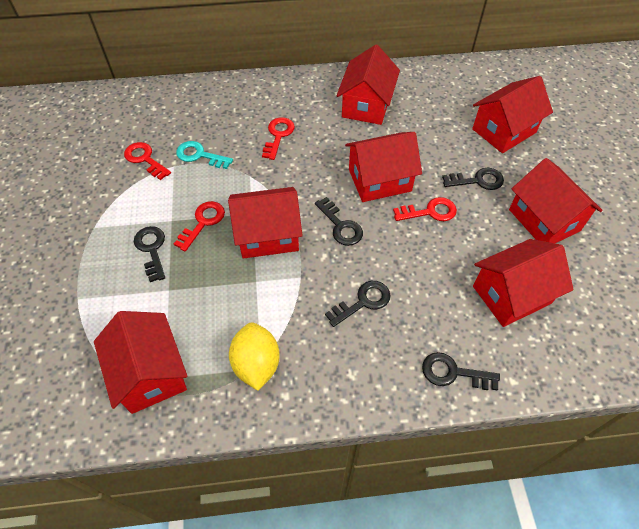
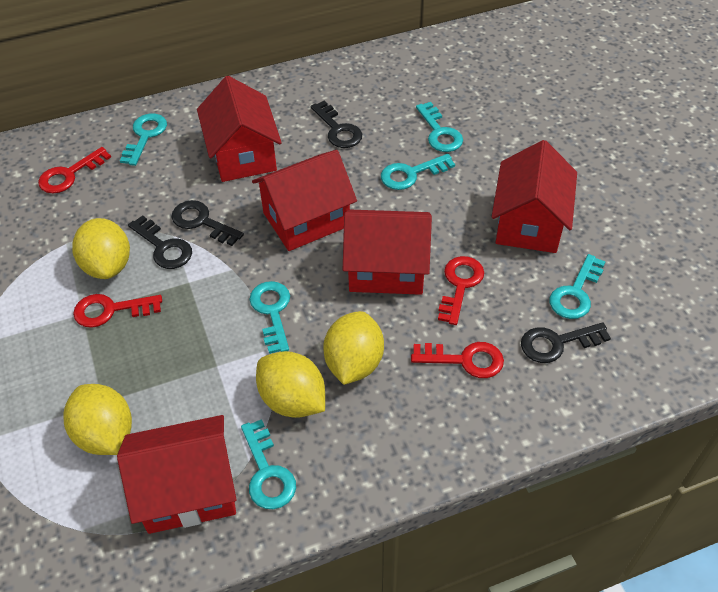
black key: 5 -> 4
red house: 7 -> 5
turquoise key: 1 -> 6
yellow lemon: 1 -> 4

